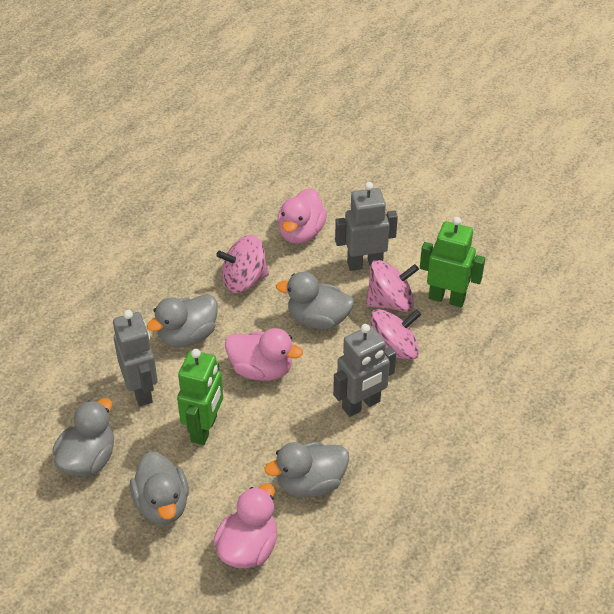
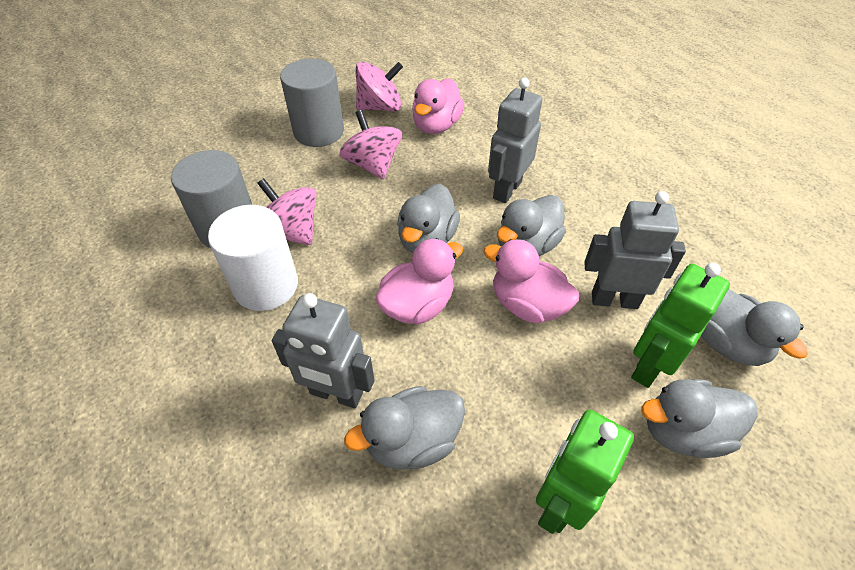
grey cylinder: 0 -> 2
white cylinder: 0 -> 1

